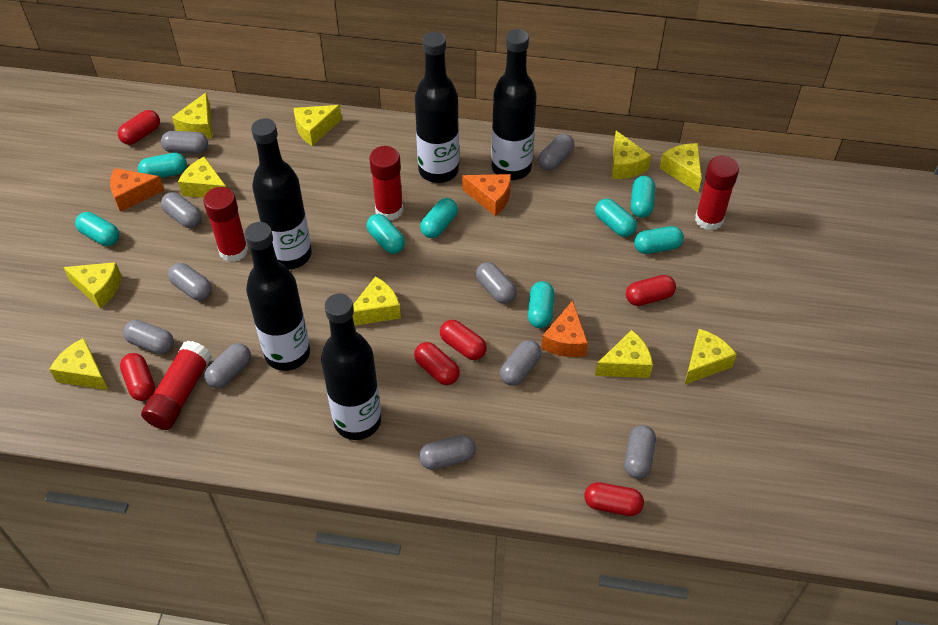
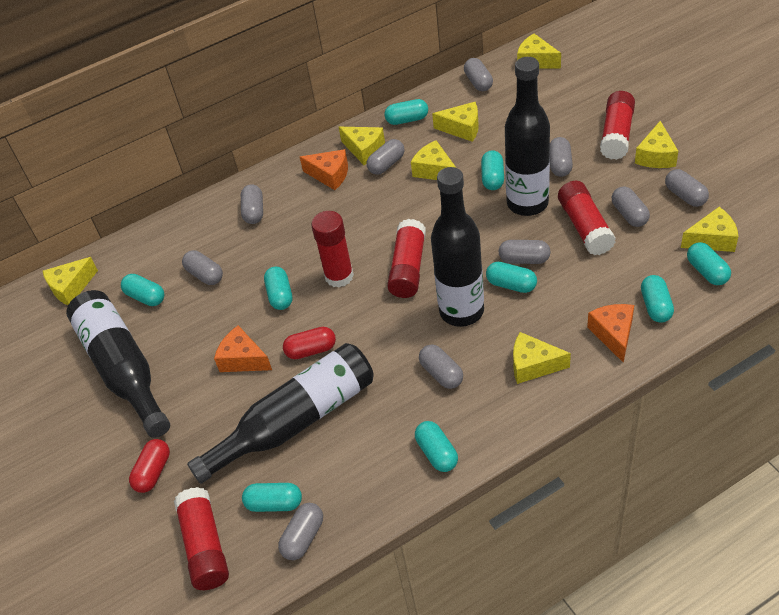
black bottle: 5 -> 4
red capsule: 6 -> 2
red glue stick: 4 -> 5
turquoise capsule: 8 -> 9
yellow cheese: 10 -> 8

